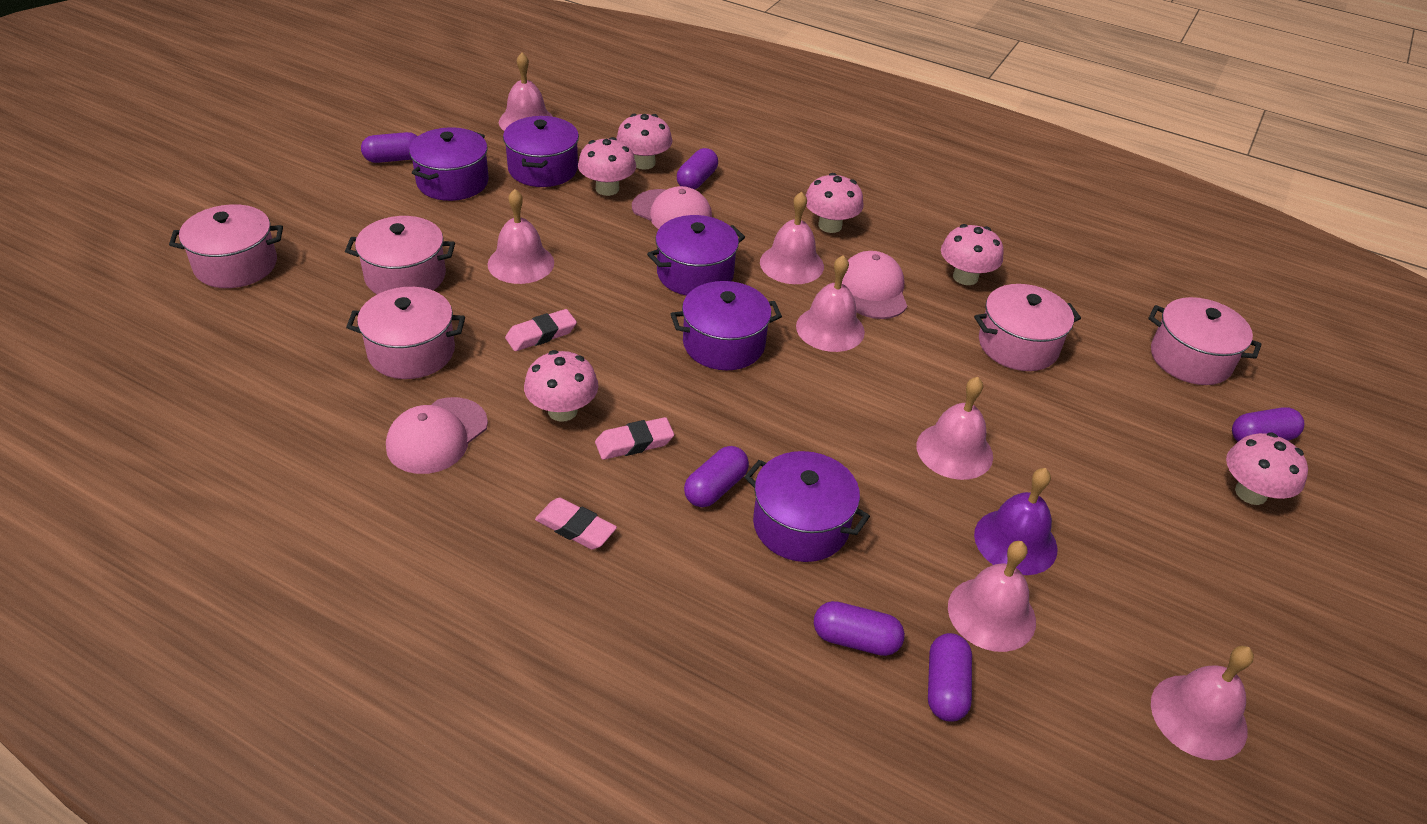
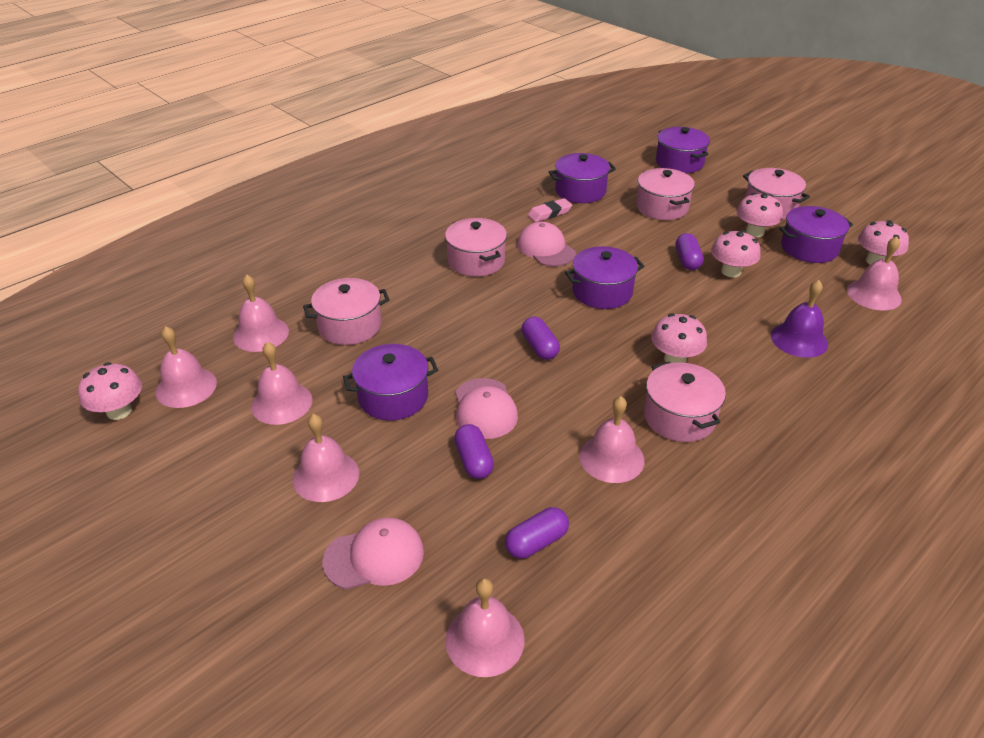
pink eraser: 3 -> 1
pink mushroom: 6 -> 5
purple capsule: 6 -> 4

